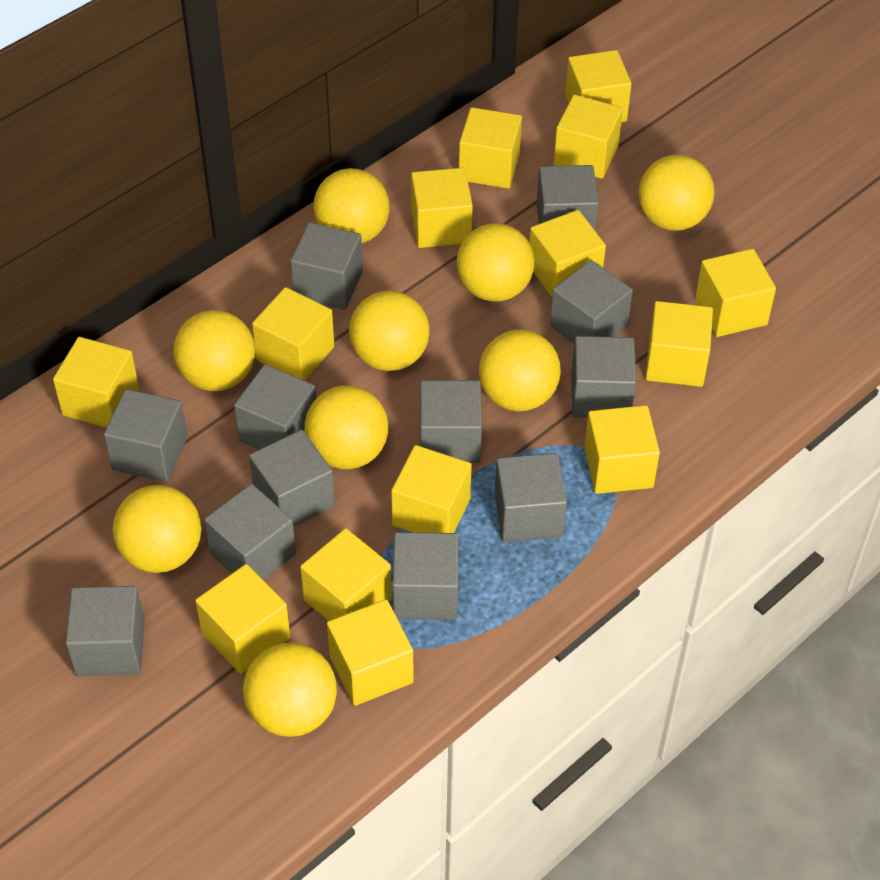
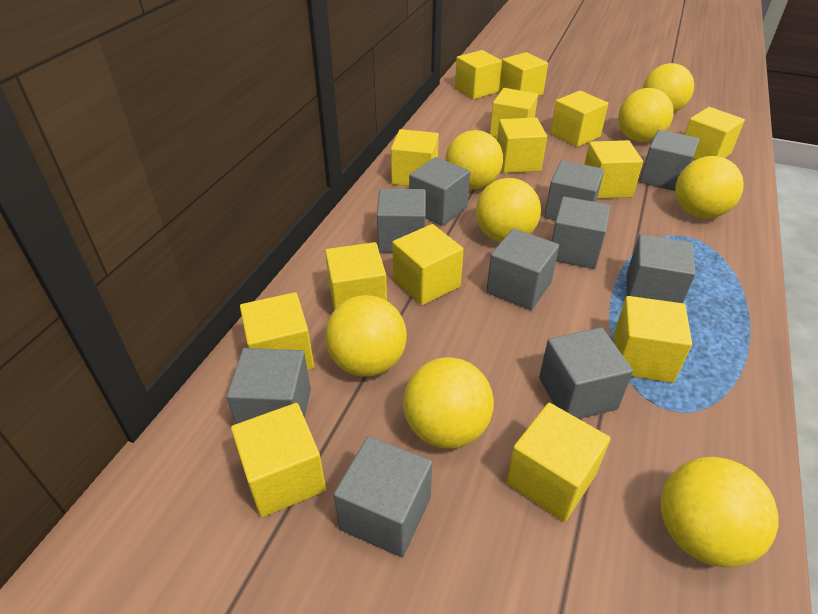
grey cube: 12 -> 10
yellow ball: 9 -> 8

